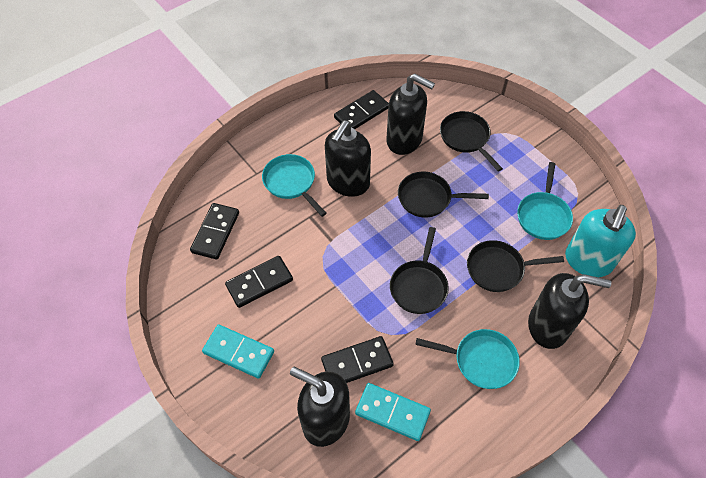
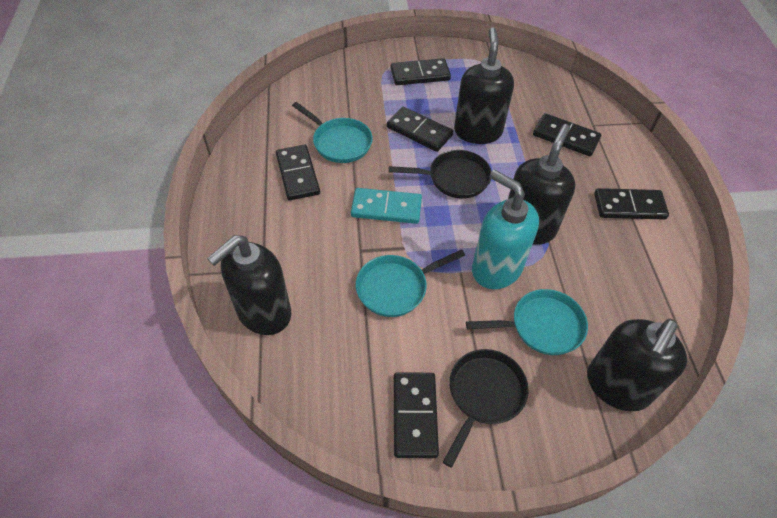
black domino: 4 -> 6
black pan: 4 -> 2
turquoise domino: 2 -> 1

